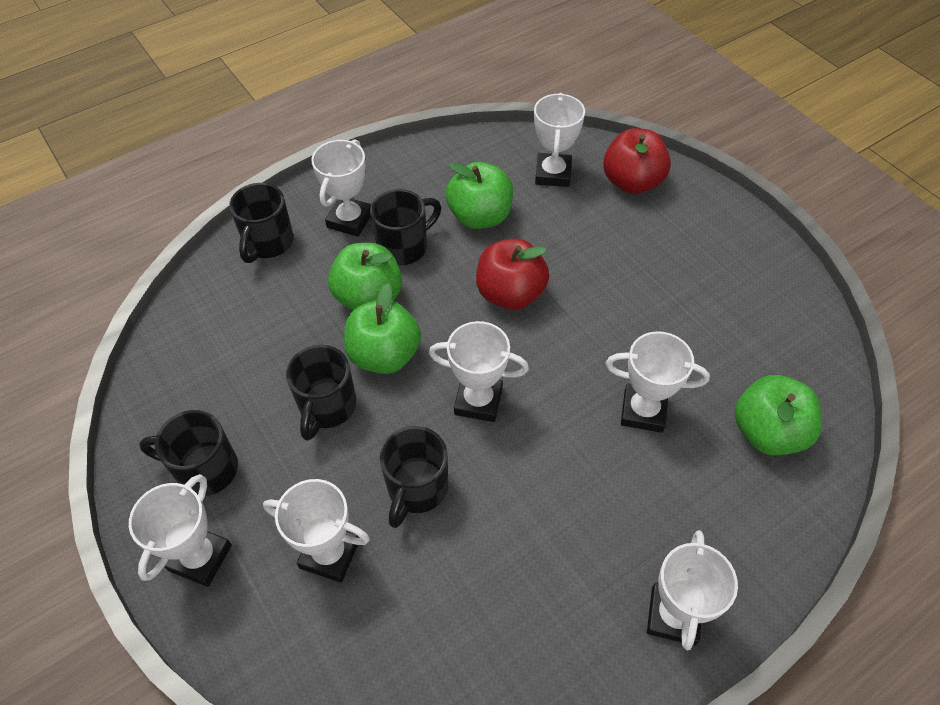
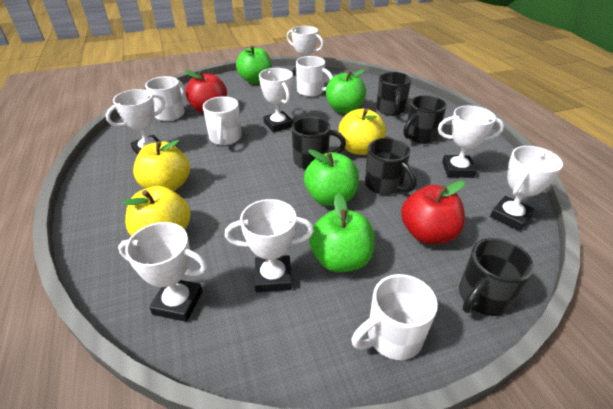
white mug: 0 -> 4
yellow apple: 0 -> 3

